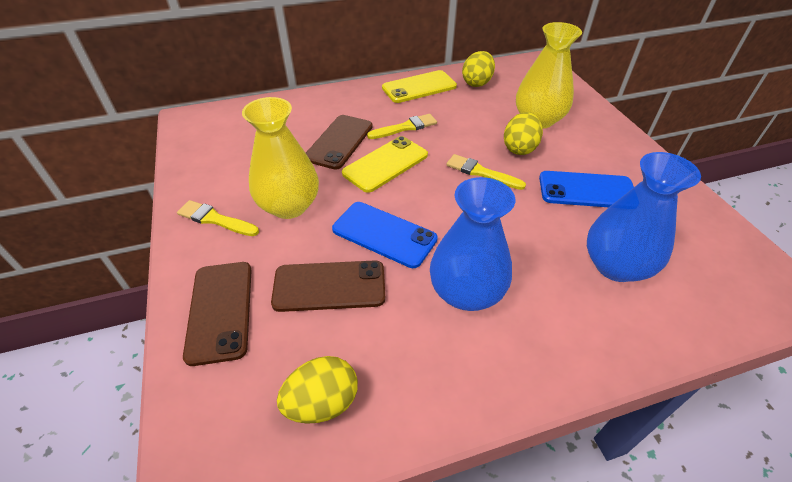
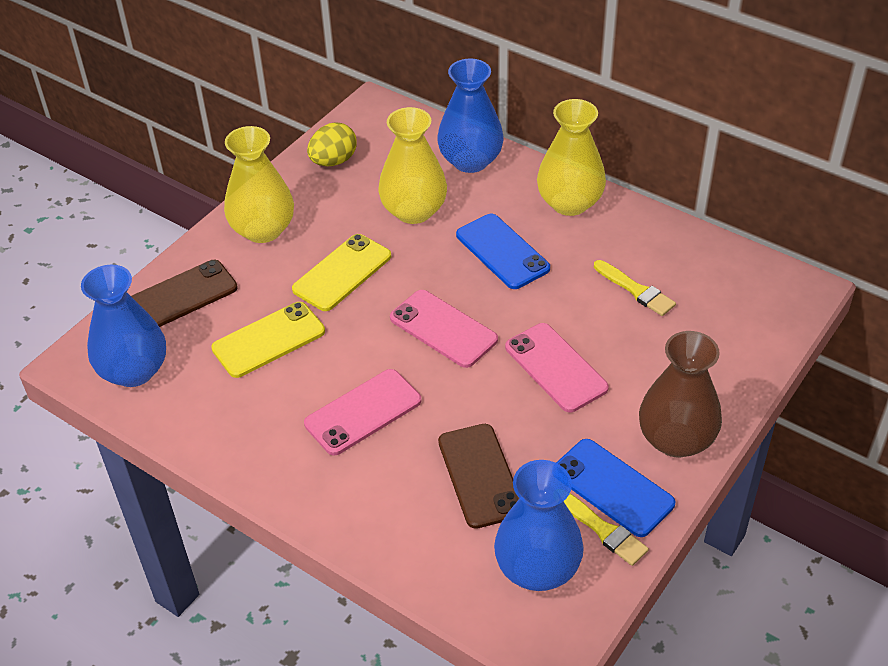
blue vase: 2 -> 3
brown phone: 3 -> 2
brown vase: 0 -> 1
pink phone: 0 -> 3
yellow brush: 3 -> 2
yellow egg: 3 -> 1
yellow vase: 2 -> 3

